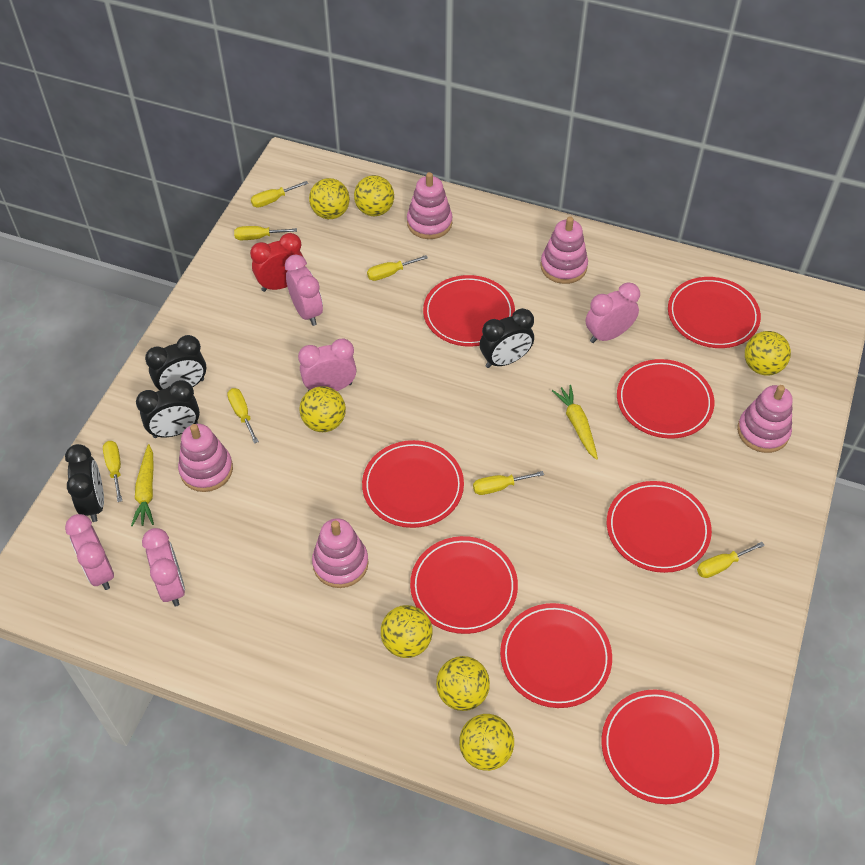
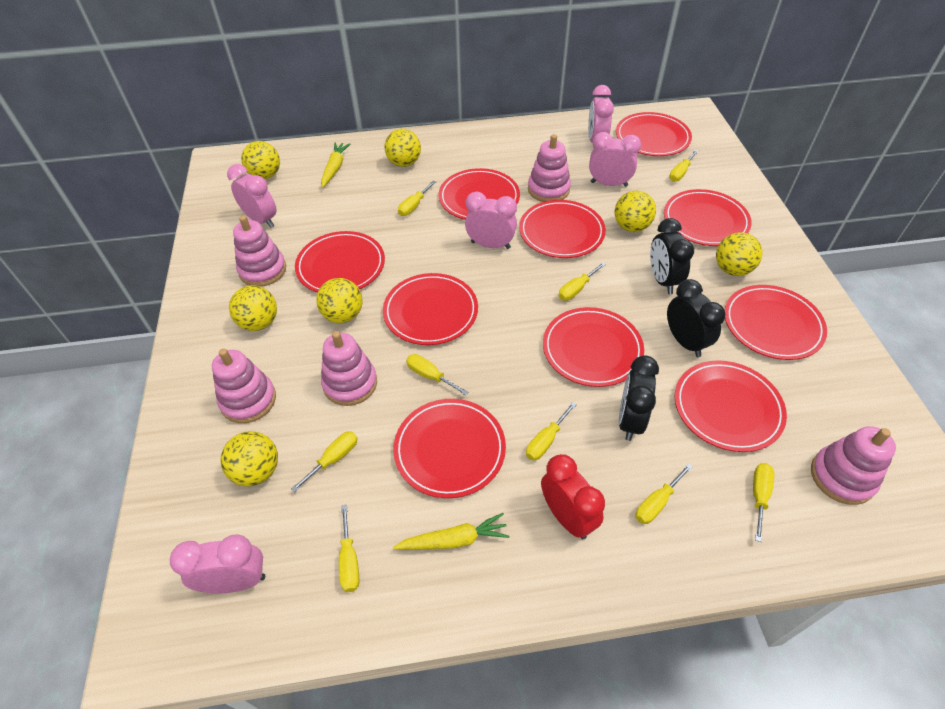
black clock: 4 -> 3
red plate: 8 -> 10
yellow screwdriver: 7 -> 9

